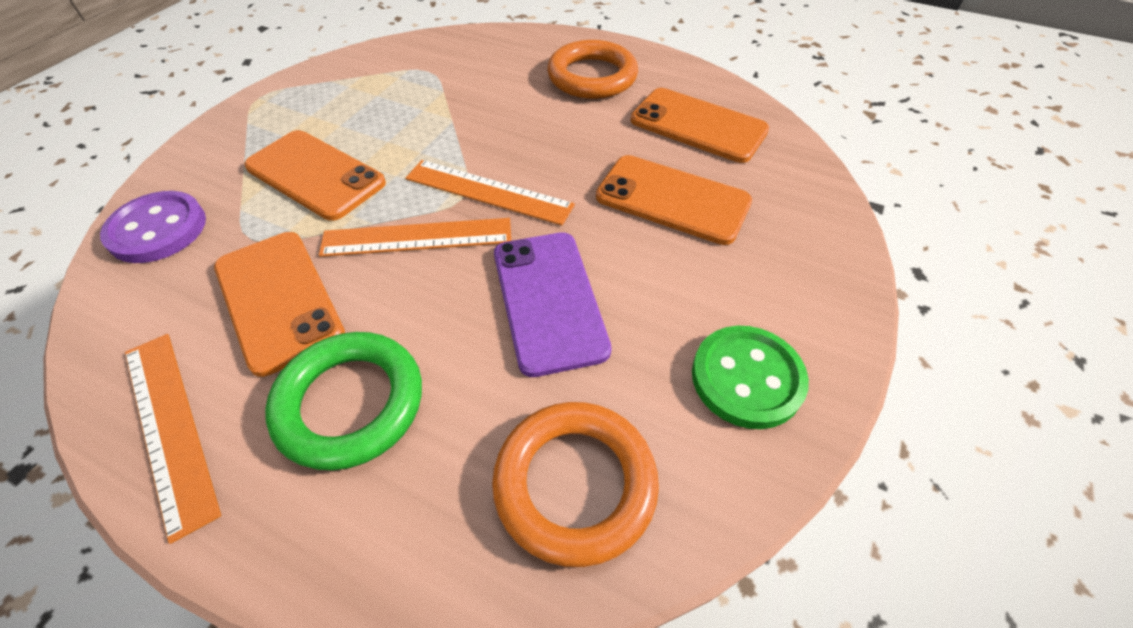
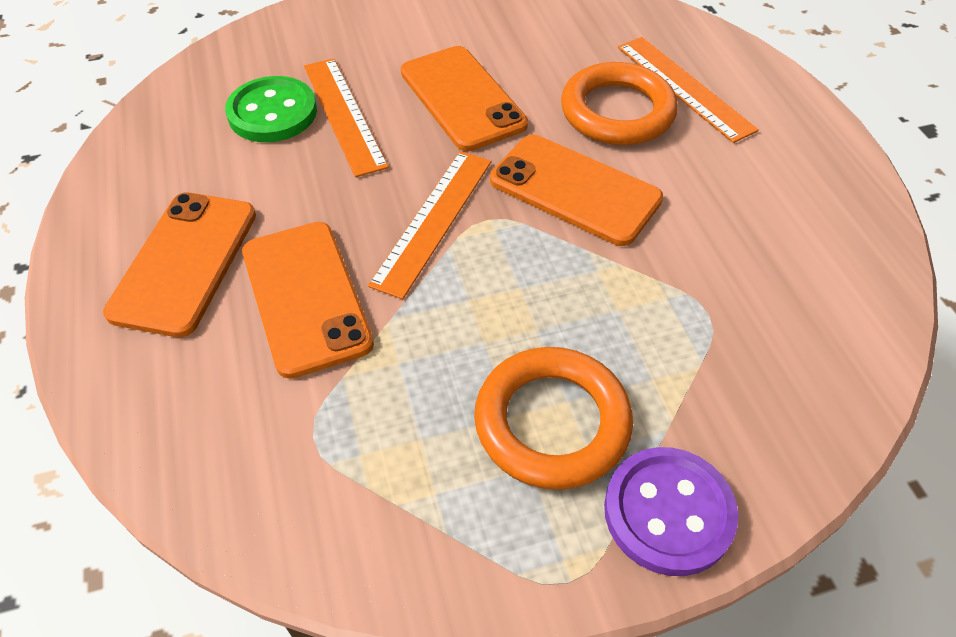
green ring: 1 -> 0
purple phone: 1 -> 0

